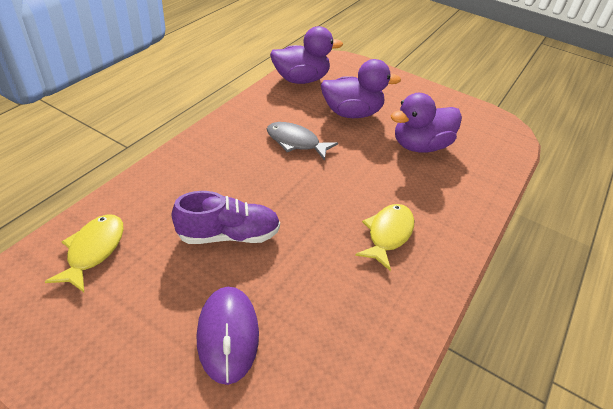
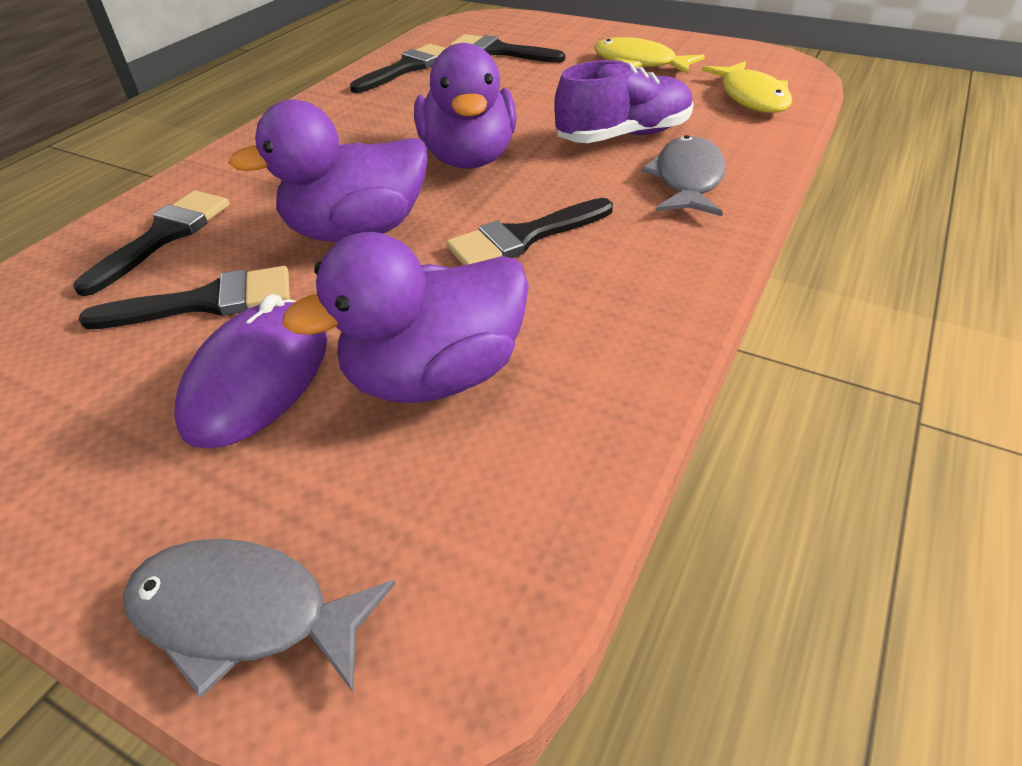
black brush: 0 -> 5
grey fish: 1 -> 2

